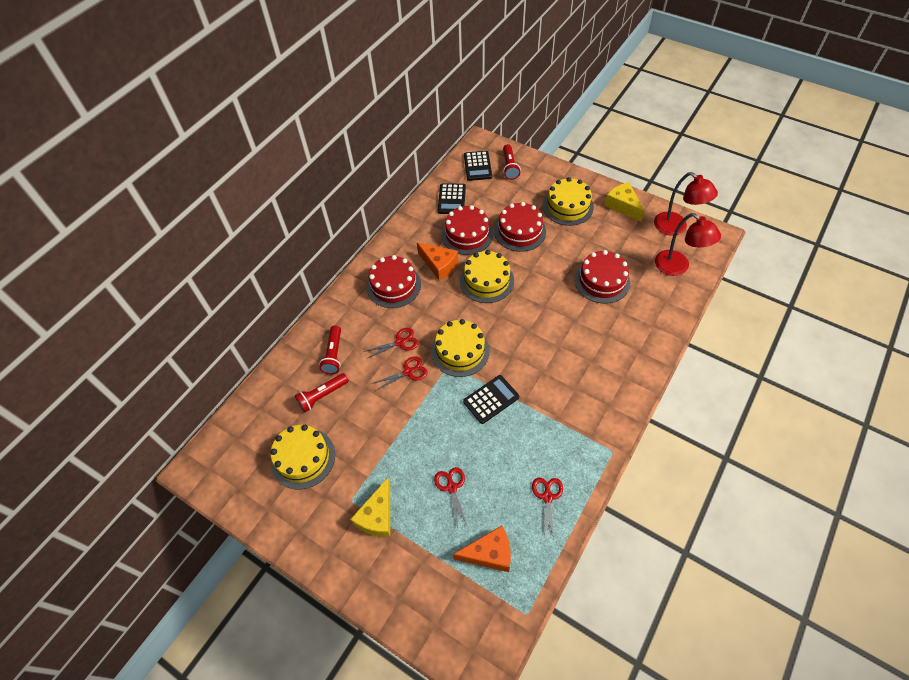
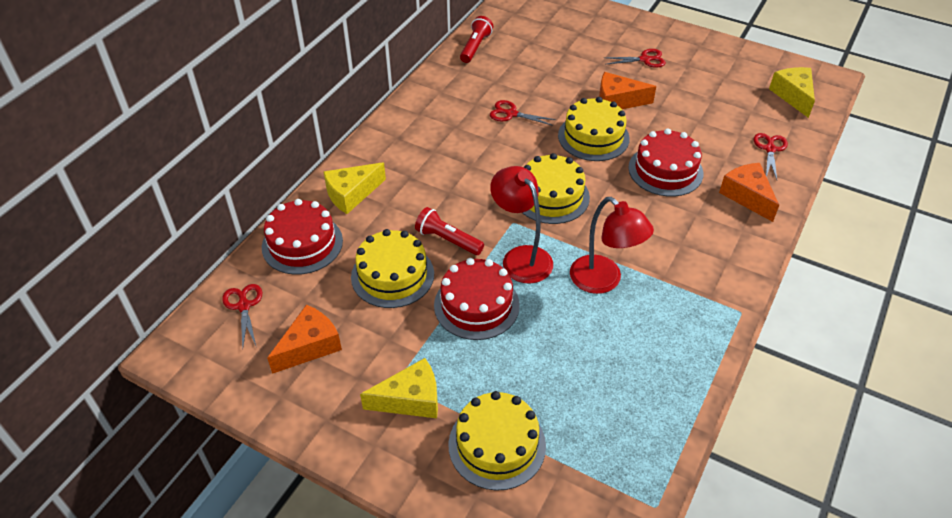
black calculator: 3 -> 0
orange cheese: 2 -> 3
red cake: 4 -> 3
red flashlight: 3 -> 2
yellow cheese: 2 -> 3

